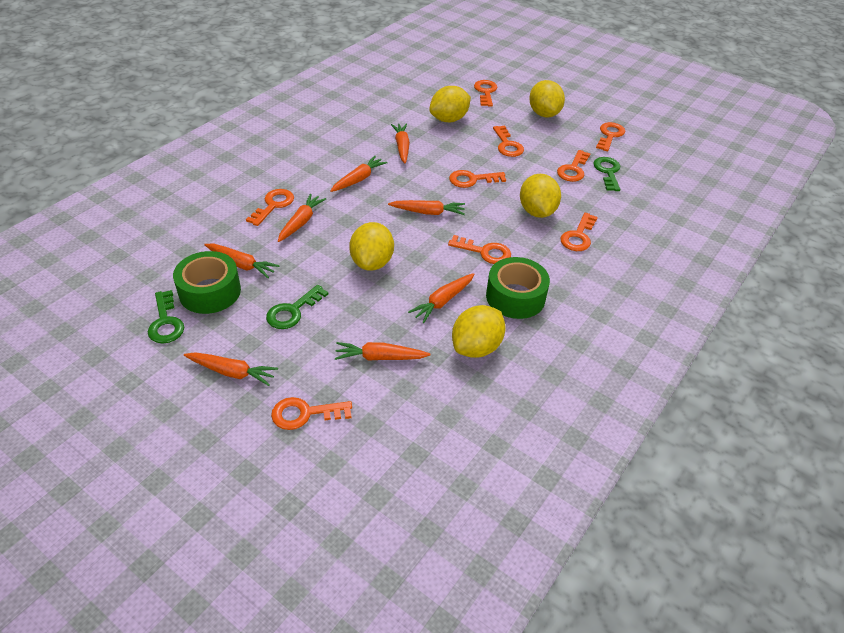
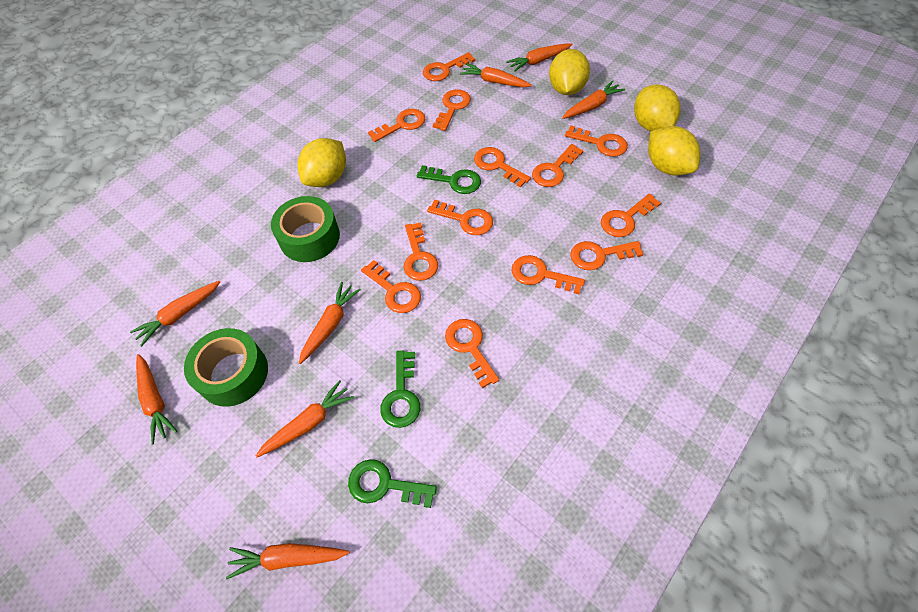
orange key: 9 -> 13
yellow lemon: 5 -> 4

